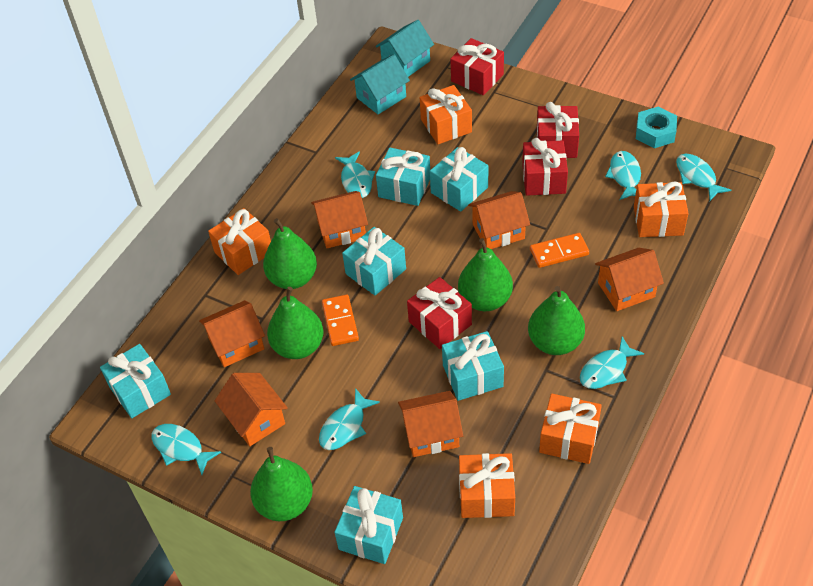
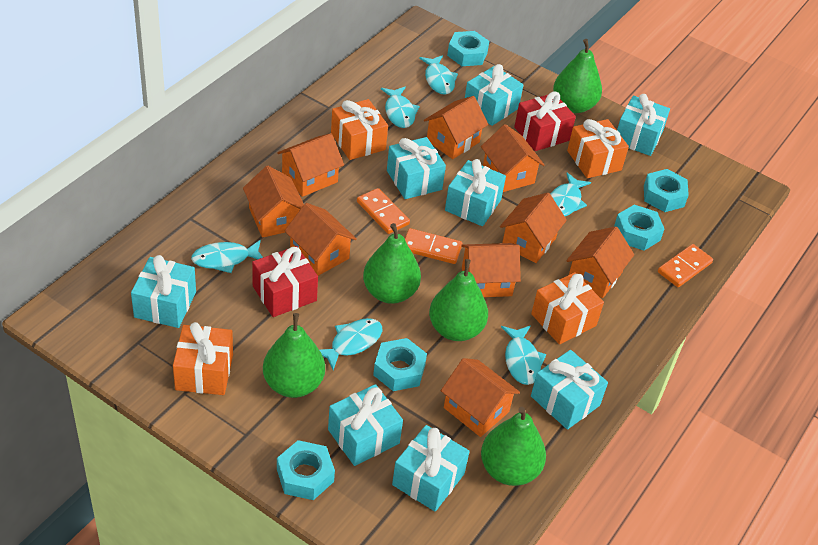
orange domino: 2 -> 3
orange gift: 5 -> 4
orange house: 6 -> 9
red gift: 4 -> 2
turquoise gift: 6 -> 8
turquoise house: 2 -> 0
turquoise nut: 1 -> 5

